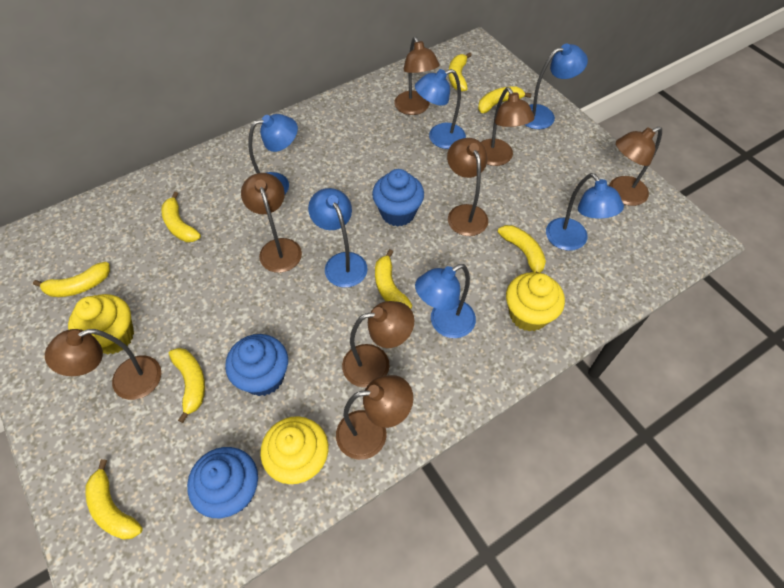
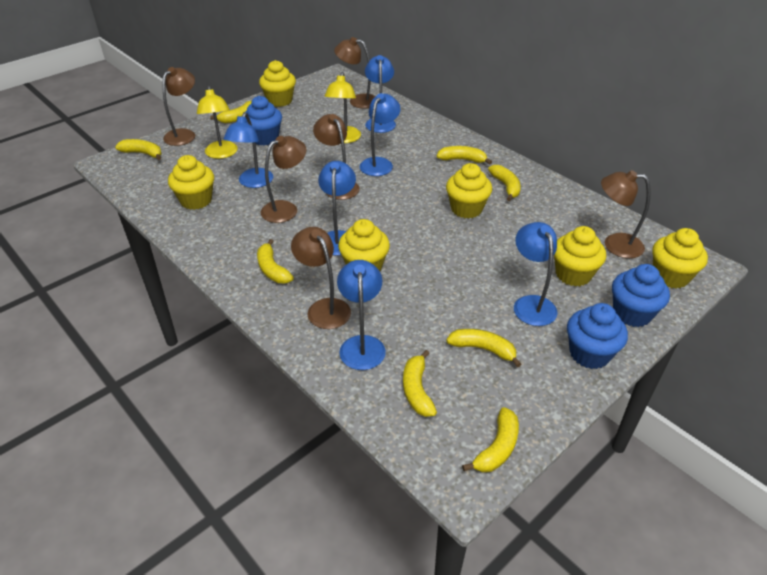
brown lamp: 8 -> 6
yellow cupcake: 3 -> 6
yellow lamp: 0 -> 2

